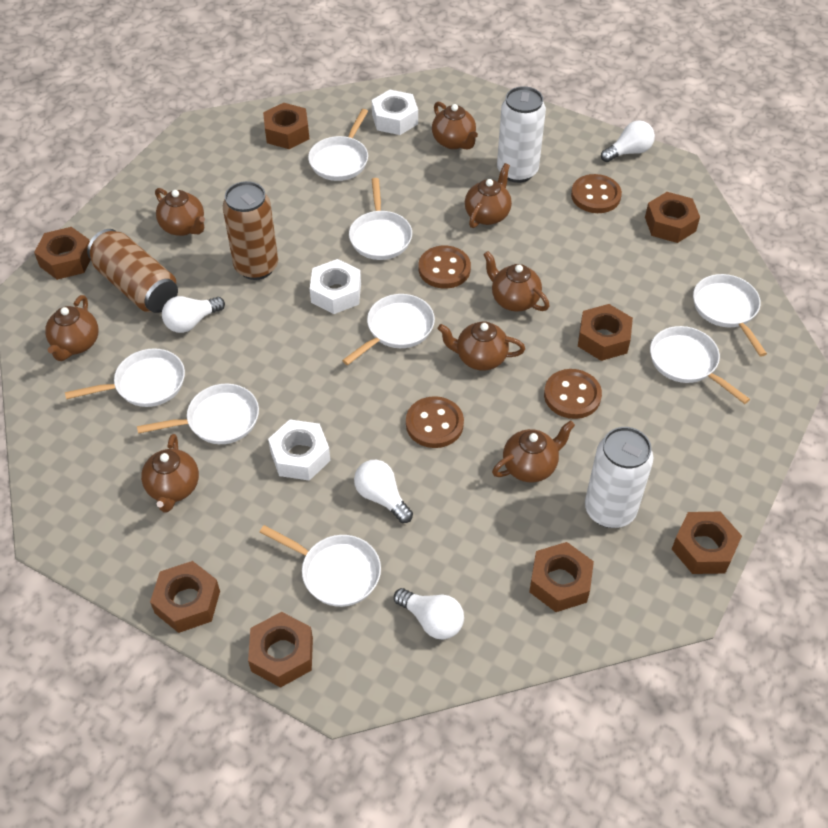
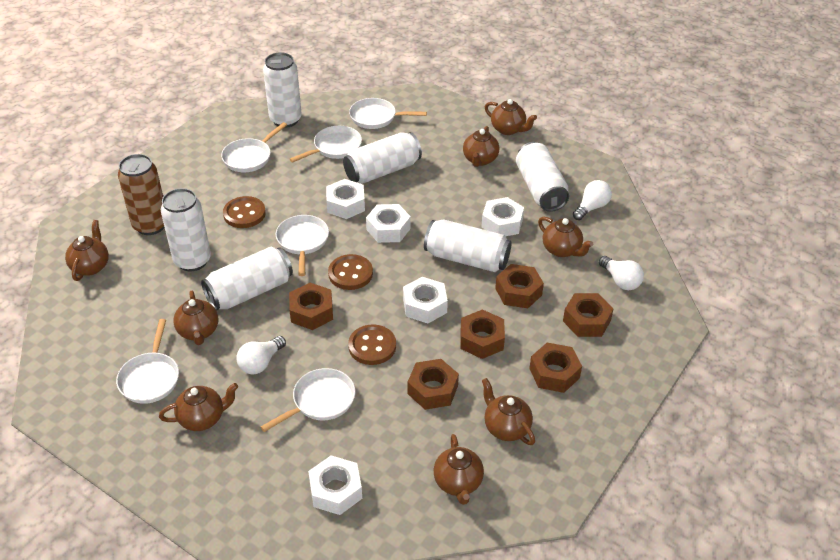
brown button: 4 -> 3
brown can: 2 -> 1
brown nut: 8 -> 6
white can: 2 -> 6
white light bulb: 4 -> 3
white nut: 3 -> 5
white pan: 8 -> 6

